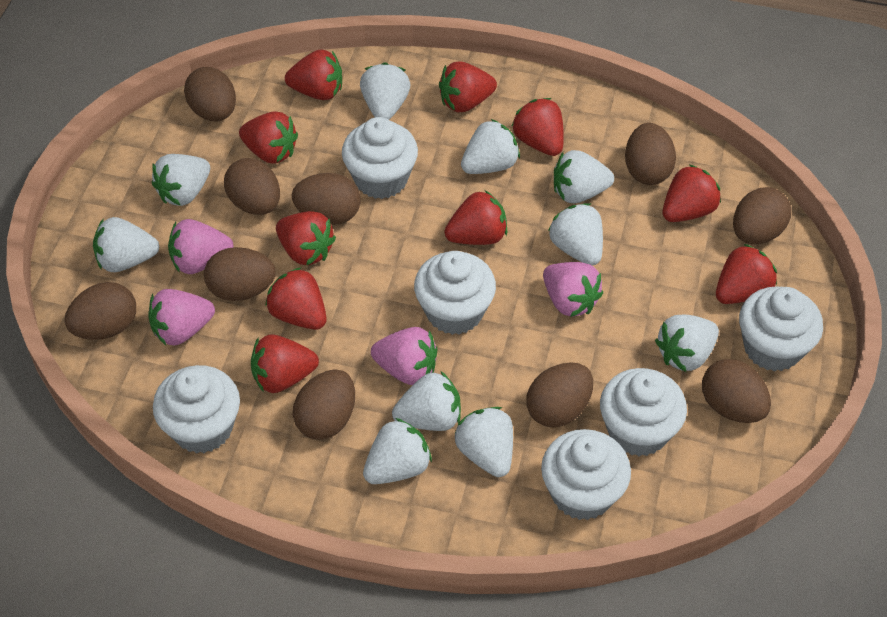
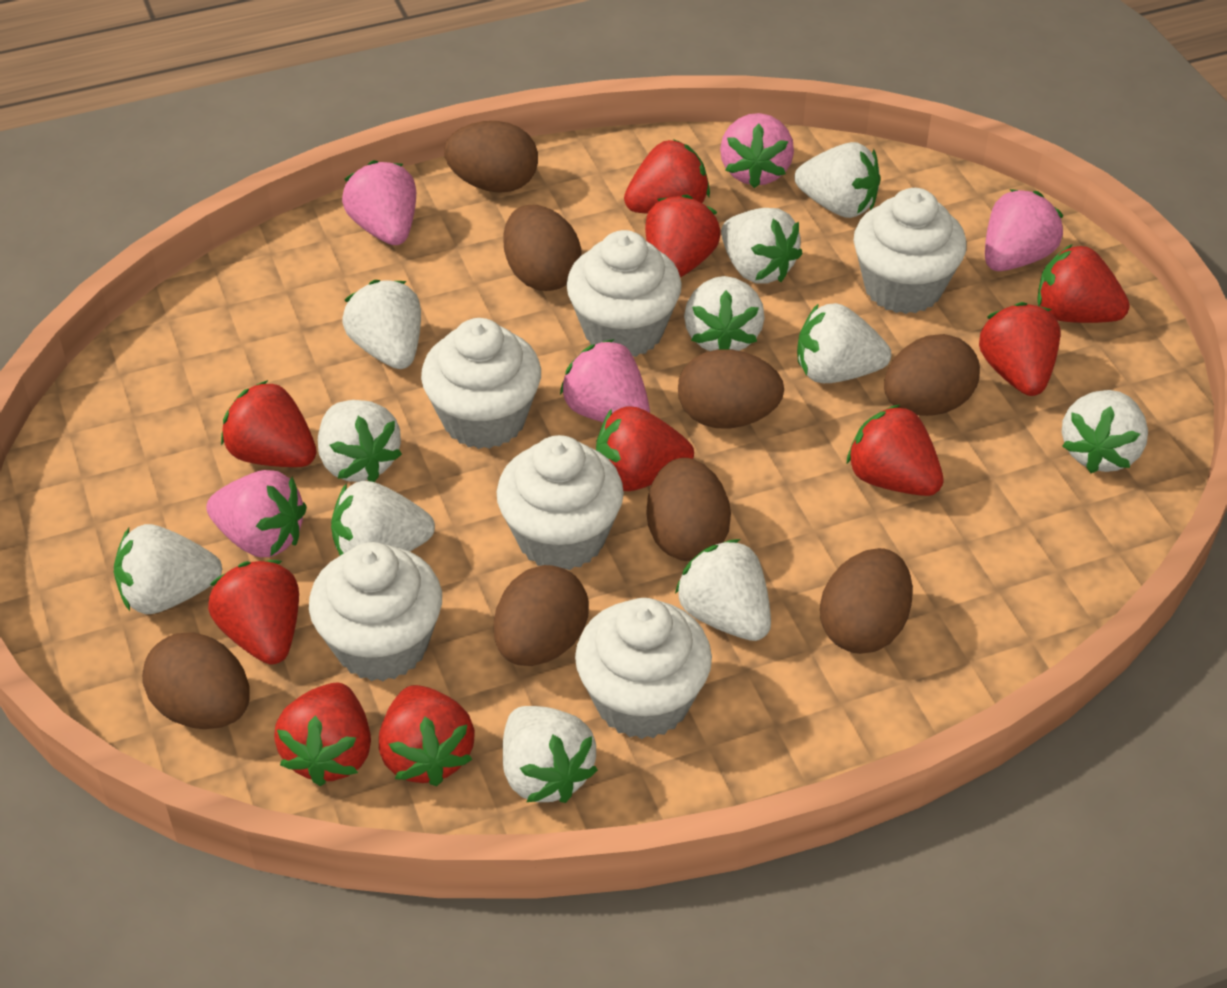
brown egg: 10 -> 8
pink strawberry: 4 -> 5
white strawberry: 10 -> 11

